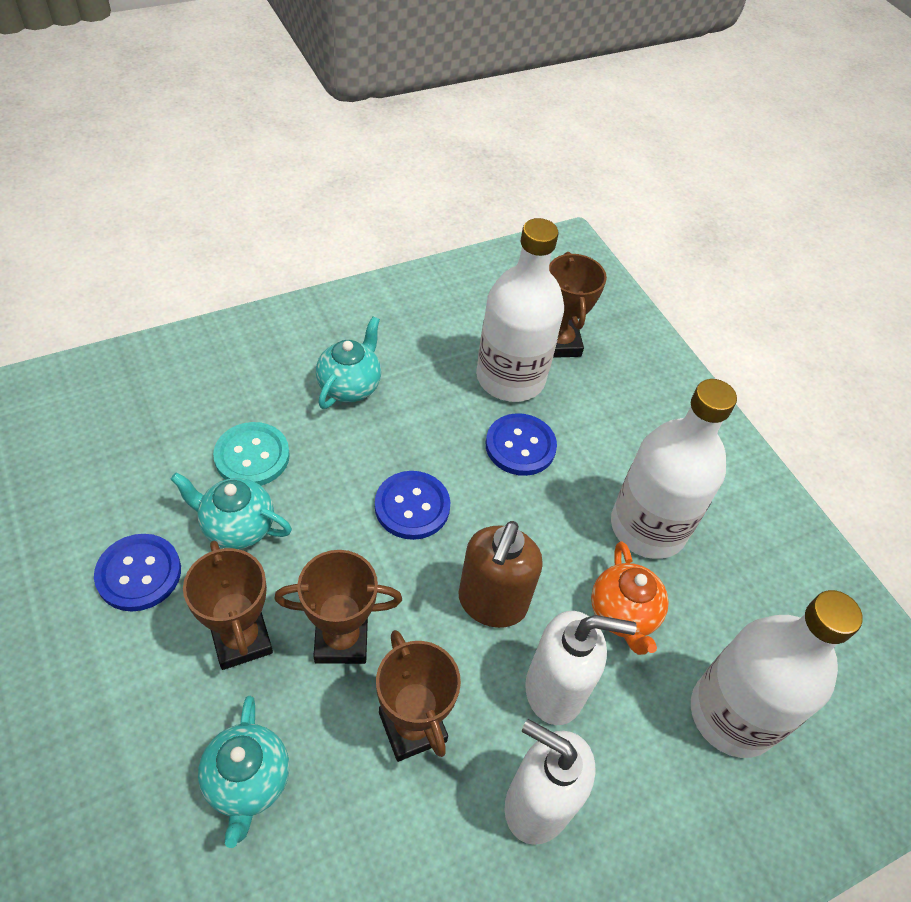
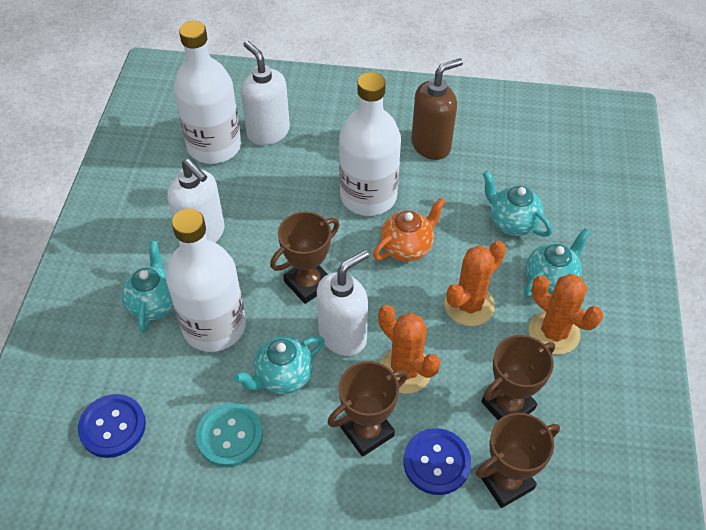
blue button: 3 -> 2
orange cactus: 0 -> 3
turquoise teapot: 3 -> 4
white soap dispenser: 2 -> 3

